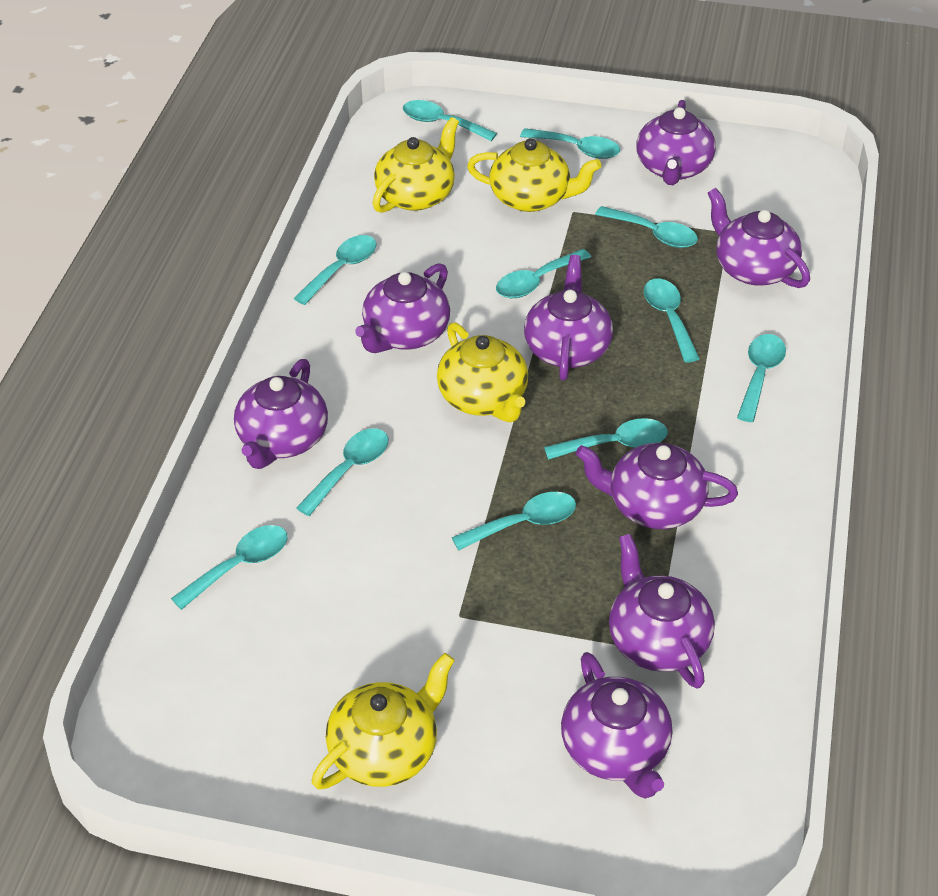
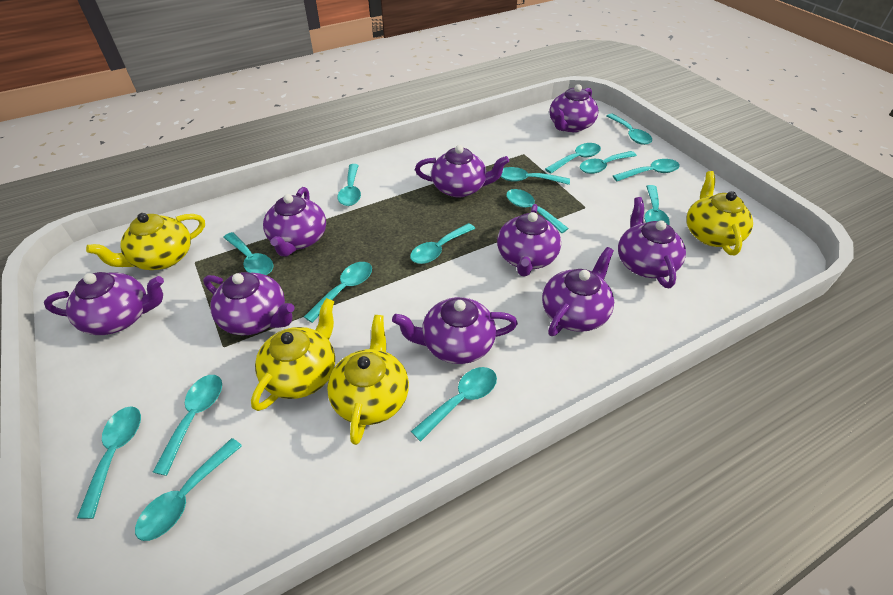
purple teapot: 8 -> 9
turquoise spoon: 11 -> 15

